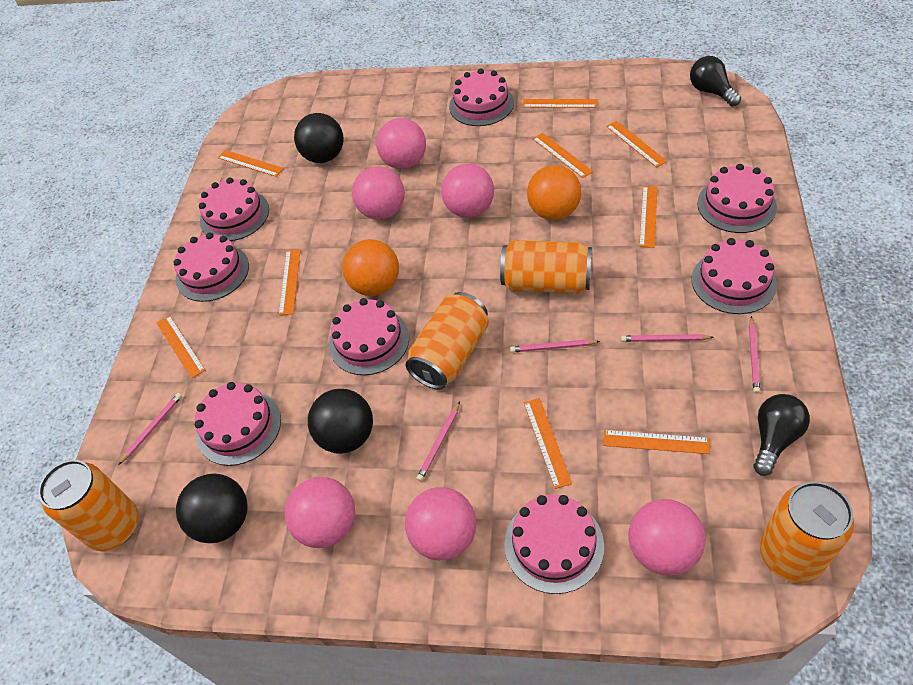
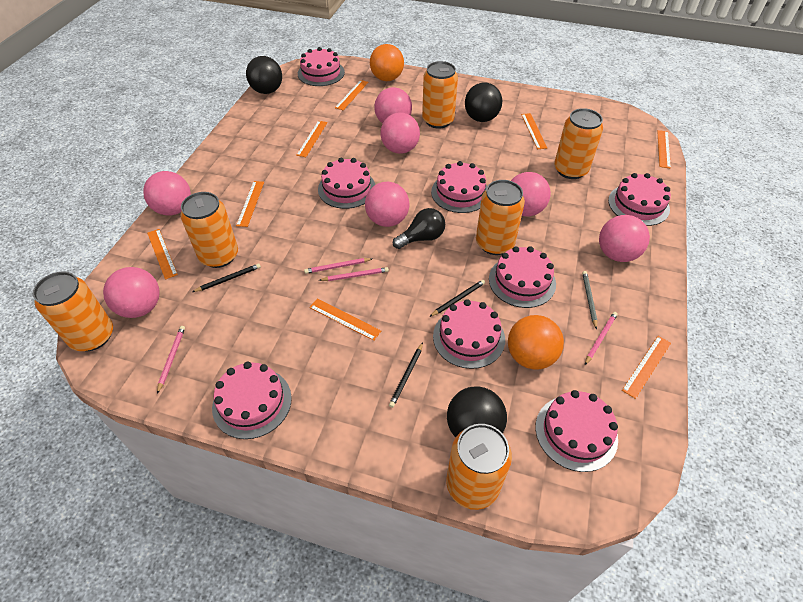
black light bulb: 2 -> 1
black pencil: 0 -> 3
grey pencil: 0 -> 1
orange can: 4 -> 6
orange ruler: 9 -> 8
pink ball: 6 -> 7
pink pencil: 5 -> 4

